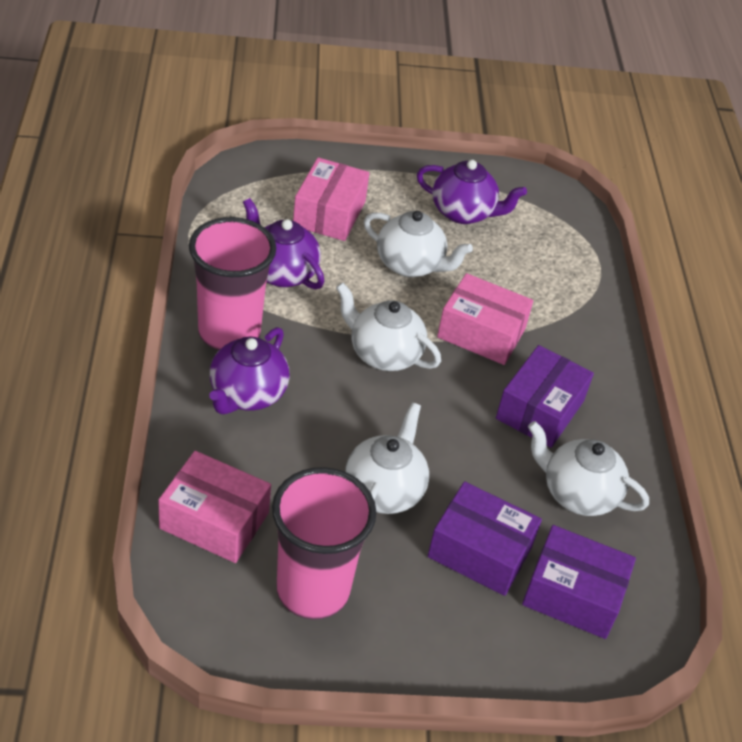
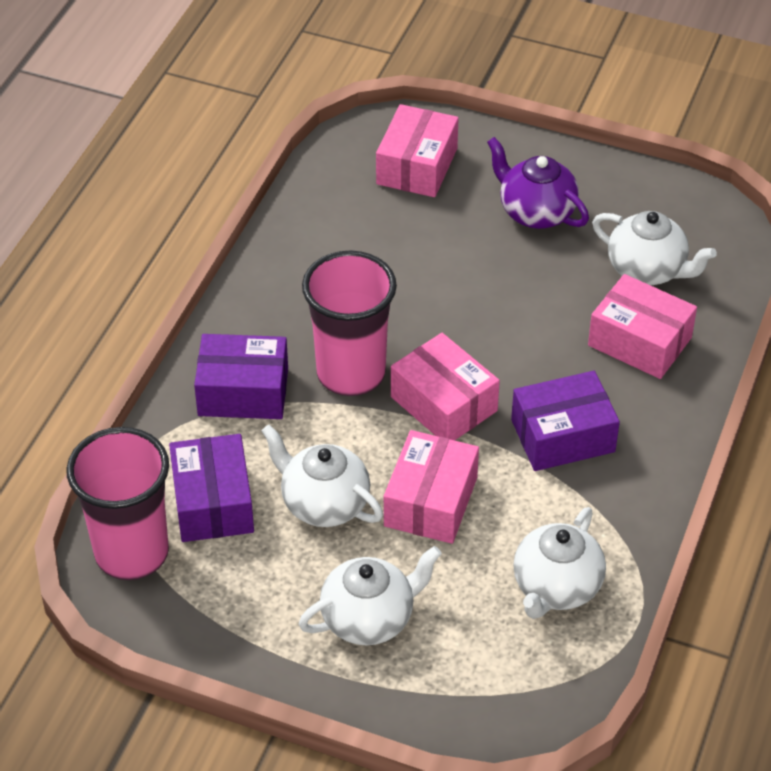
pink box: 3 -> 4
purple teapot: 3 -> 1

